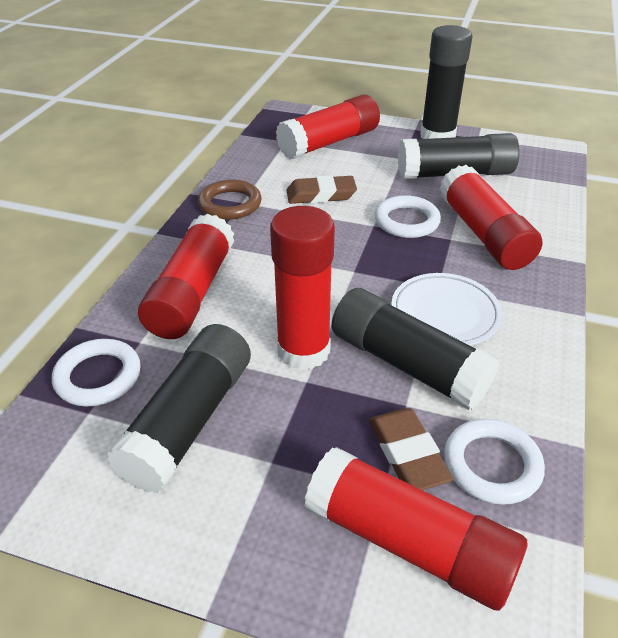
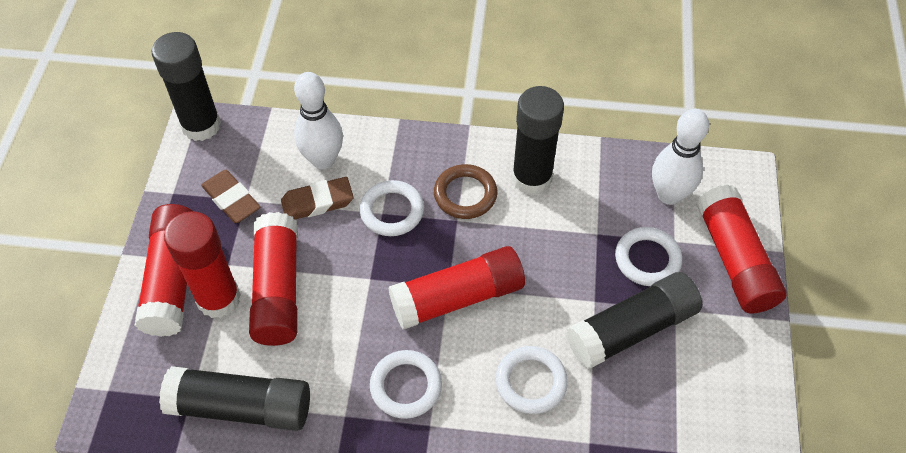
white bowling pin: 0 -> 2
white plate: 1 -> 0
white ring: 3 -> 4

